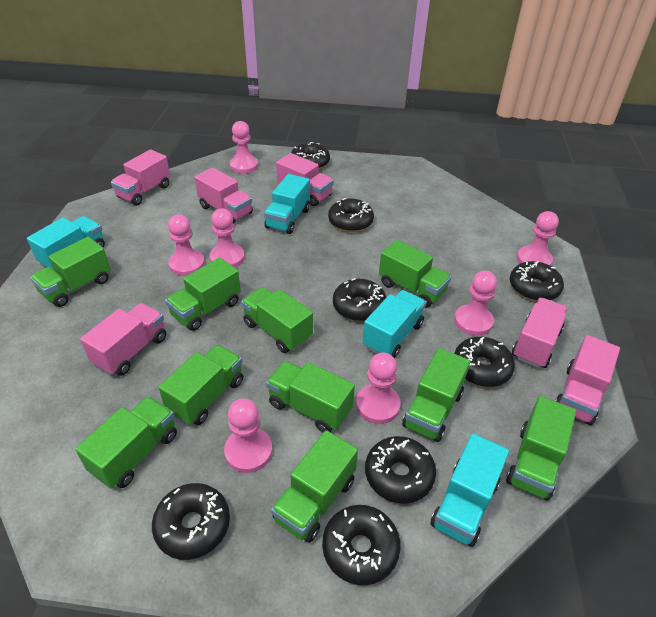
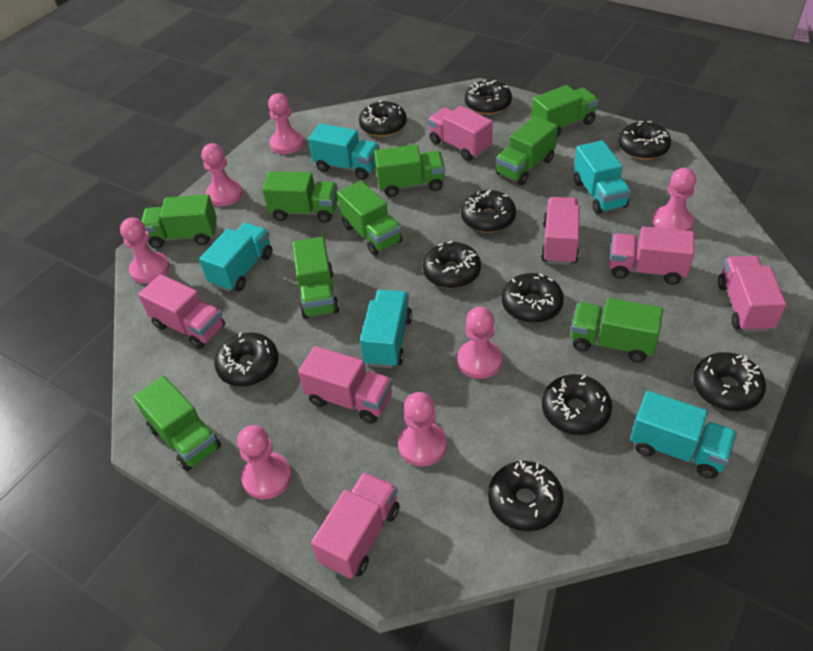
black donut: 8 -> 10
green truck: 10 -> 9
pink truck: 6 -> 7
turquoise truck: 4 -> 5

